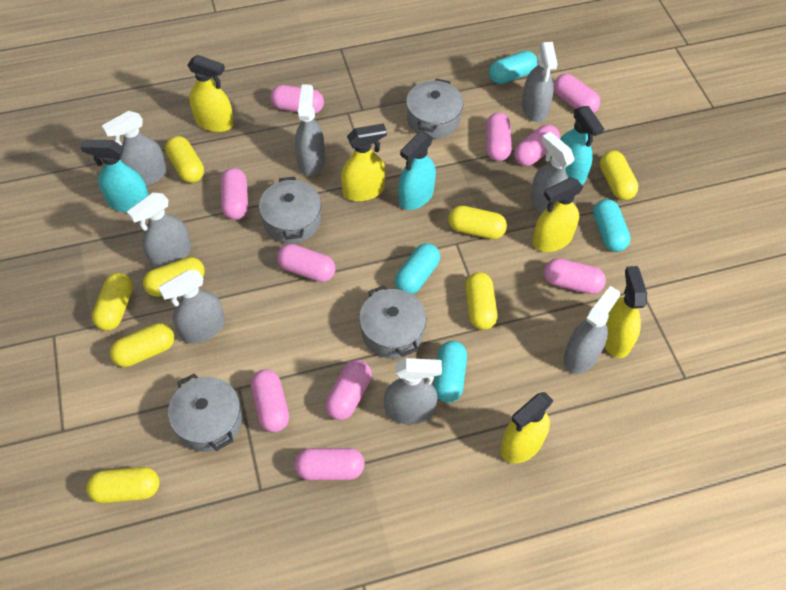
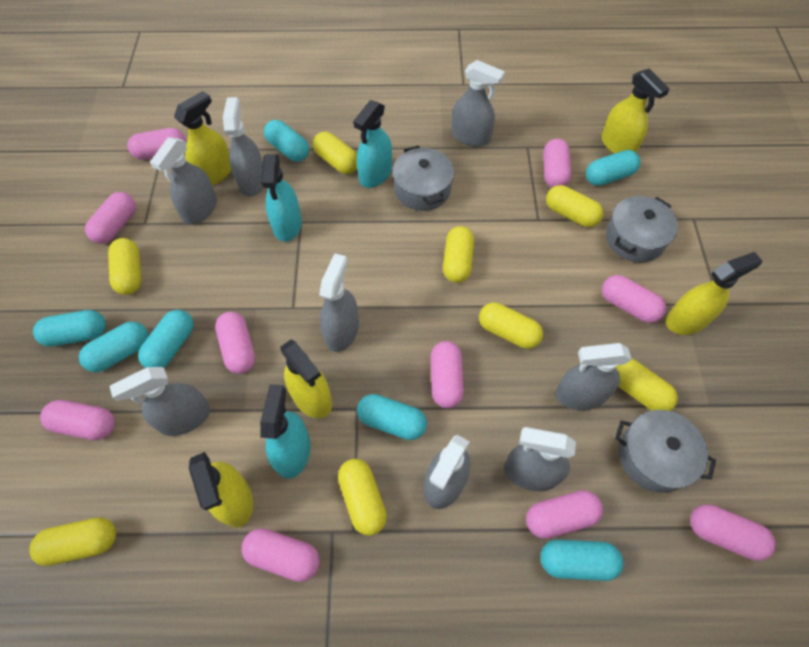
grey pot: 4 -> 3
turquoise capsule: 4 -> 7

